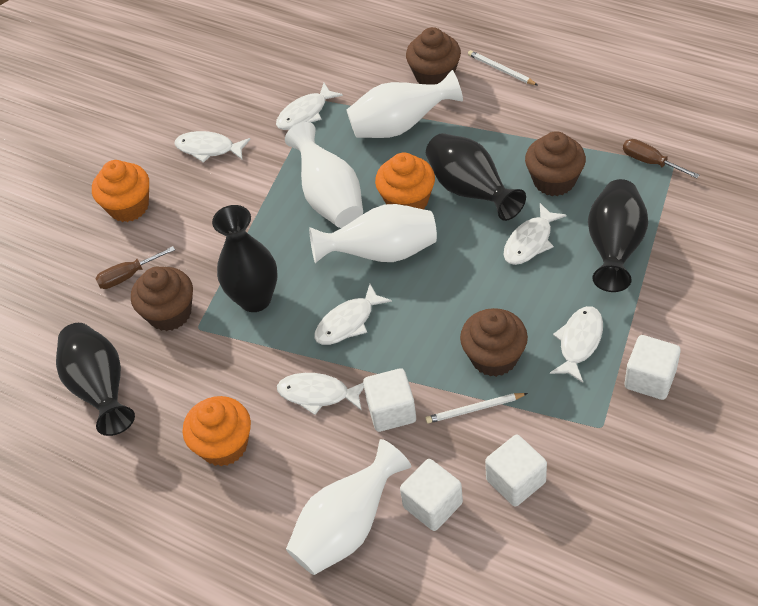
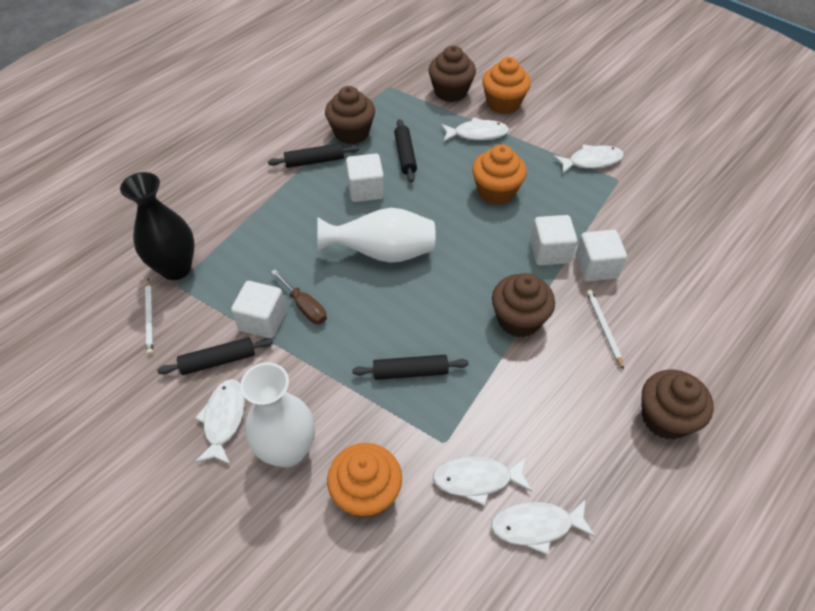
black rolling pin: 0 -> 4
black vase: 4 -> 1
brown screwdriver: 2 -> 1
white fish: 6 -> 5
white vase: 4 -> 2

